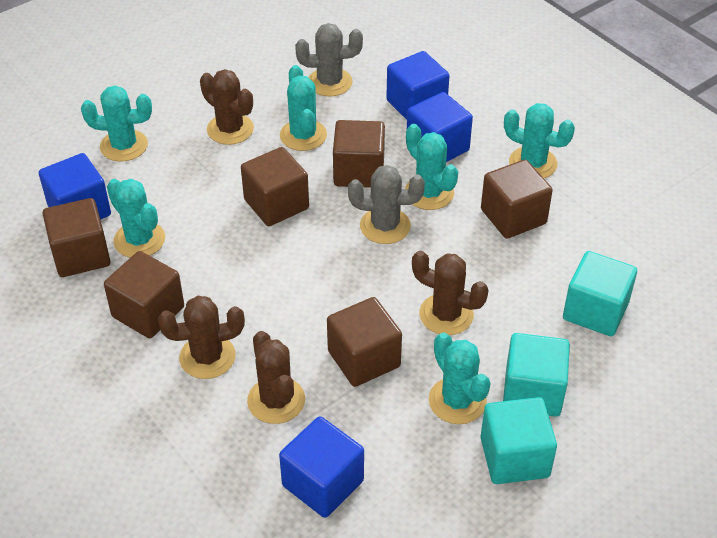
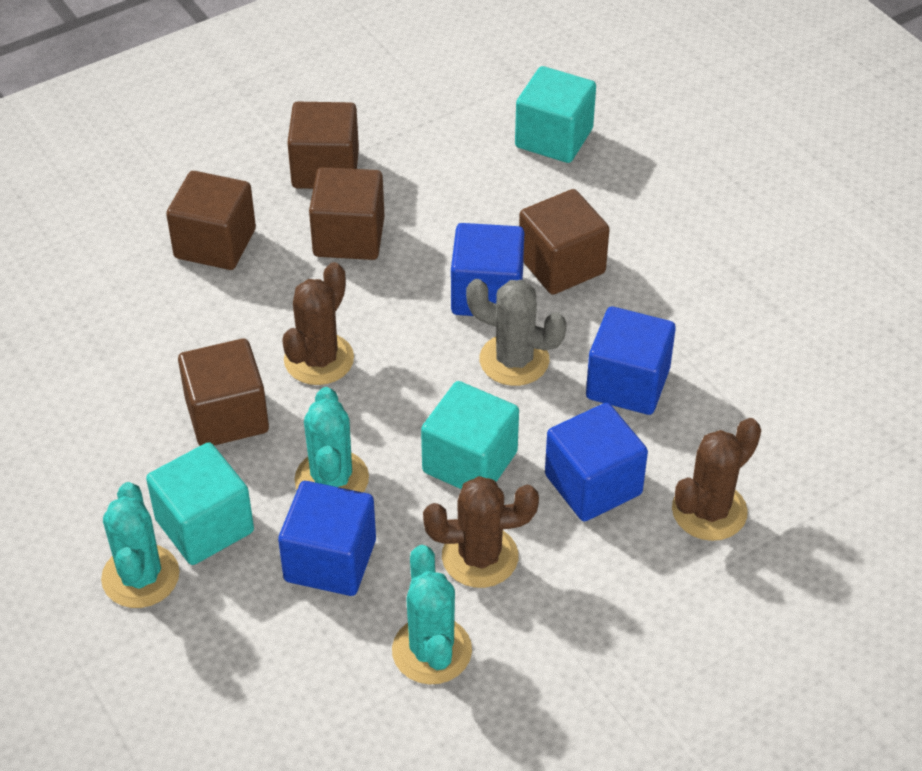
brown cactus: 4 -> 3
brown cube: 6 -> 5
grey cactus: 2 -> 1
turquoise cactus: 6 -> 3

